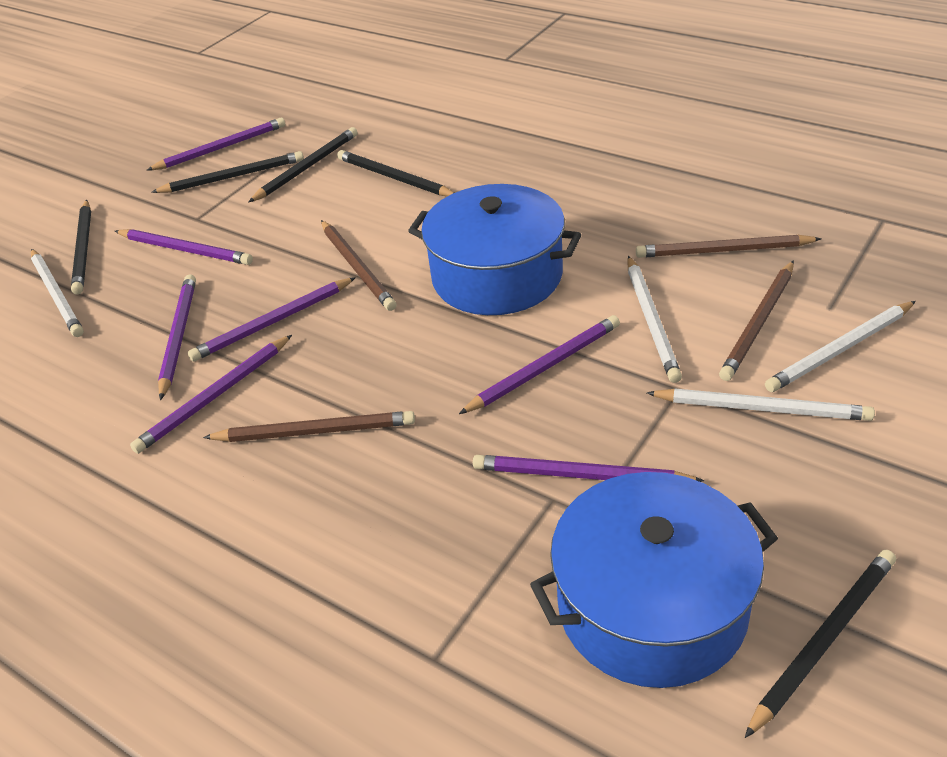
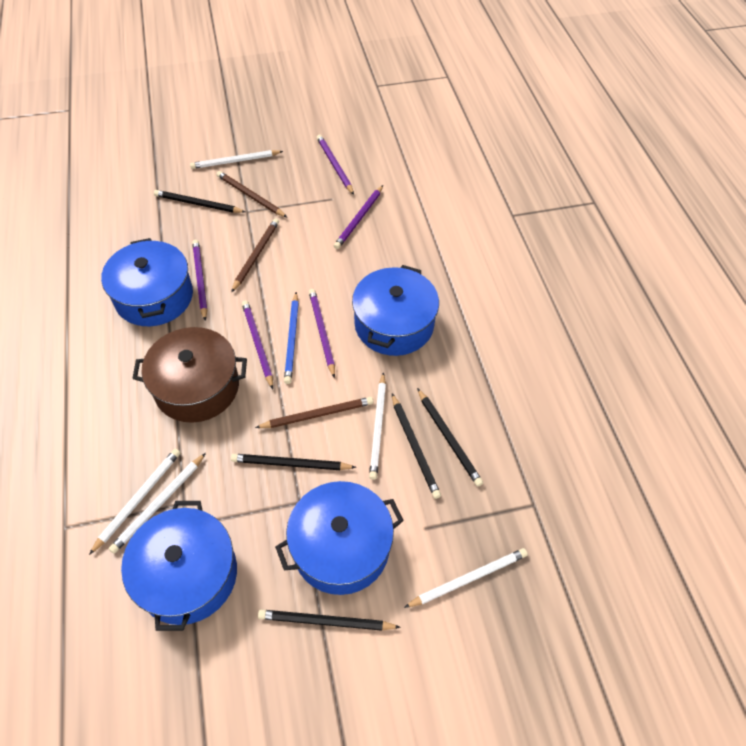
blue pencil: 0 -> 1
blue pot: 2 -> 4
brown pencil: 4 -> 3
brown pot: 0 -> 1
purple pencil: 7 -> 5
white pencil: 4 -> 5

